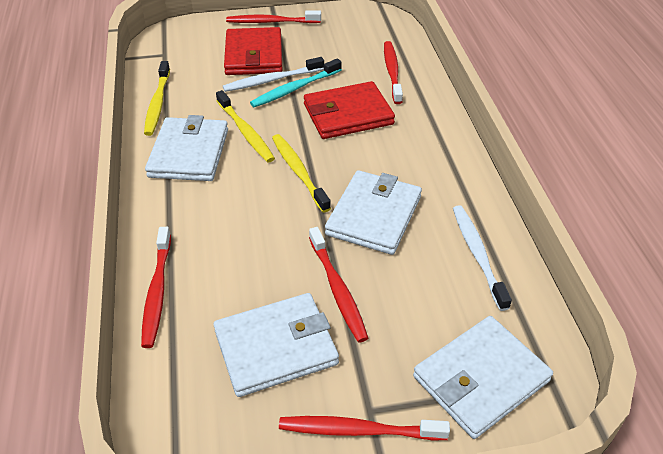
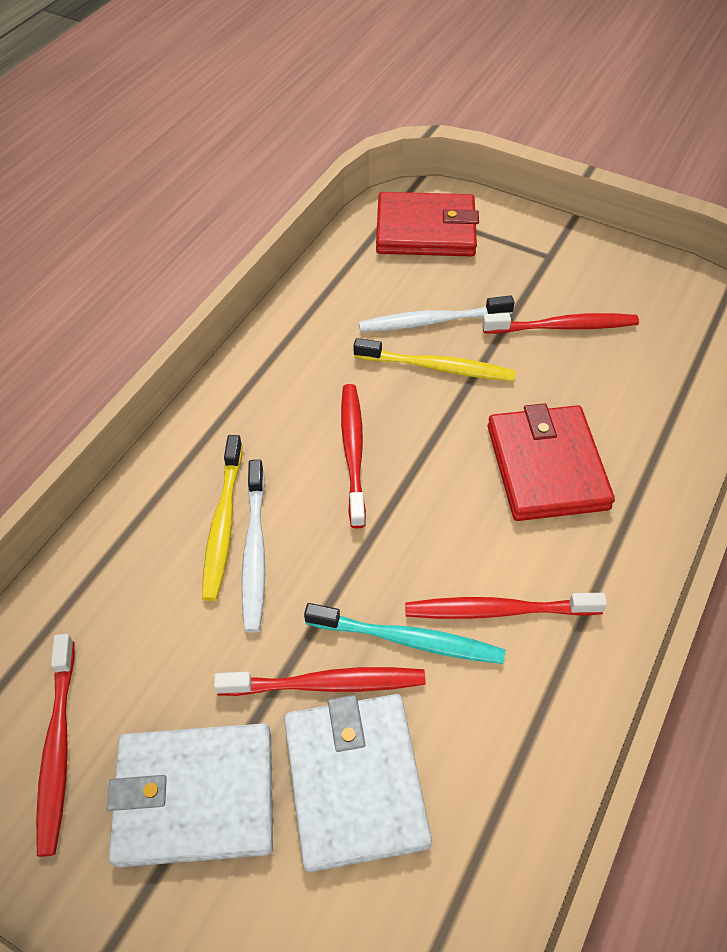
white wallet: 4 -> 2
yellow toothbrush: 3 -> 2

